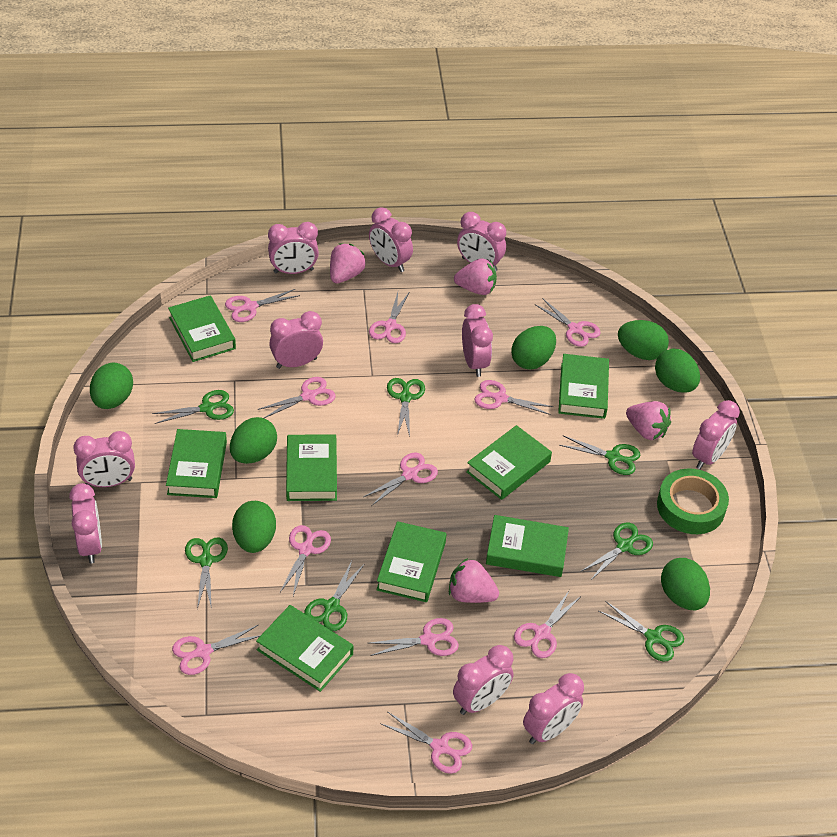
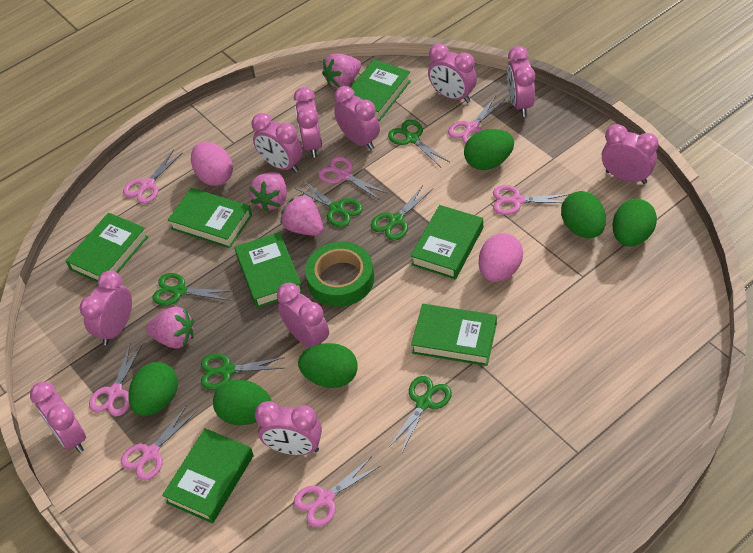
green book: 8 -> 7
green egg: 7 -> 6
green scissors: 7 -> 6
pink egg: 0 -> 2
pink scissors: 11 -> 7

